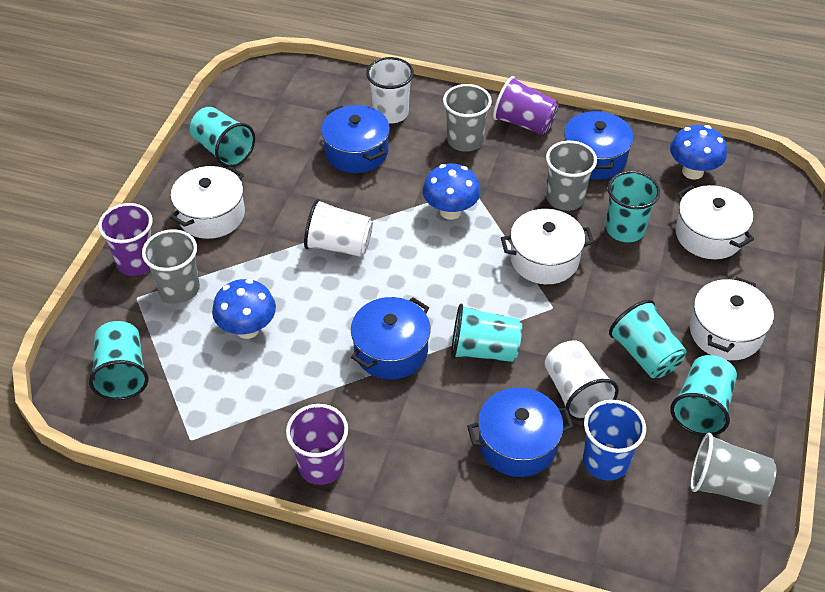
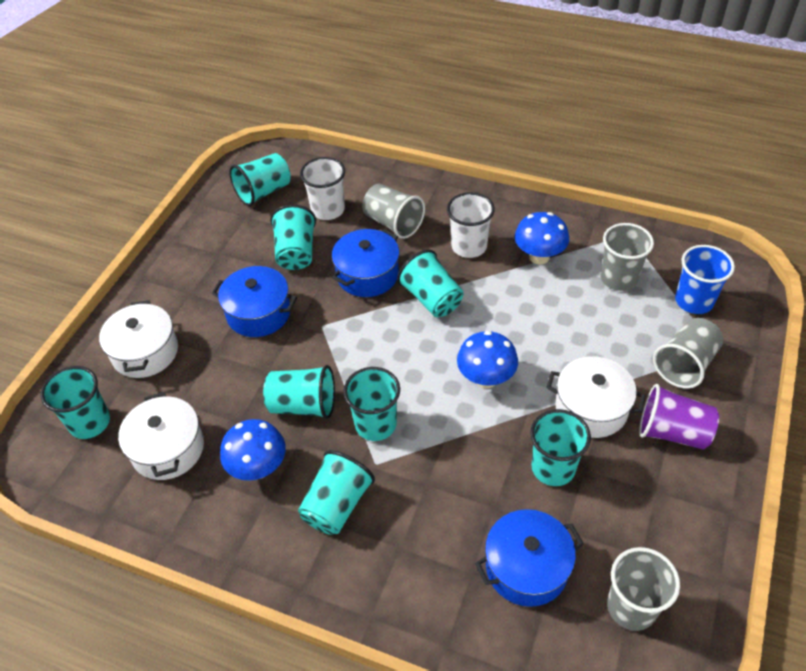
blue pot: 4 -> 3
purple cup: 3 -> 1
turquoise cup: 6 -> 8
white cup: 3 -> 2
white pot: 4 -> 3

